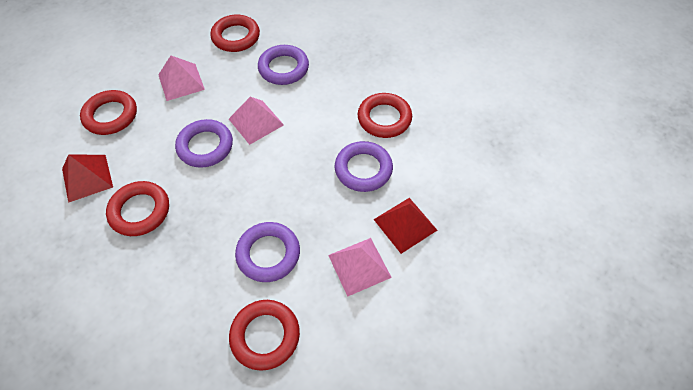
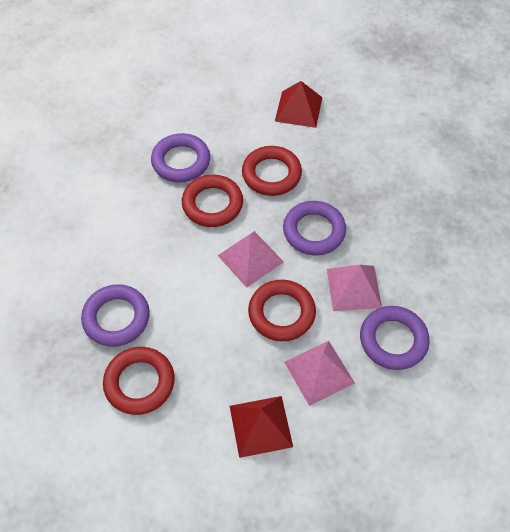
red ring: 5 -> 4

